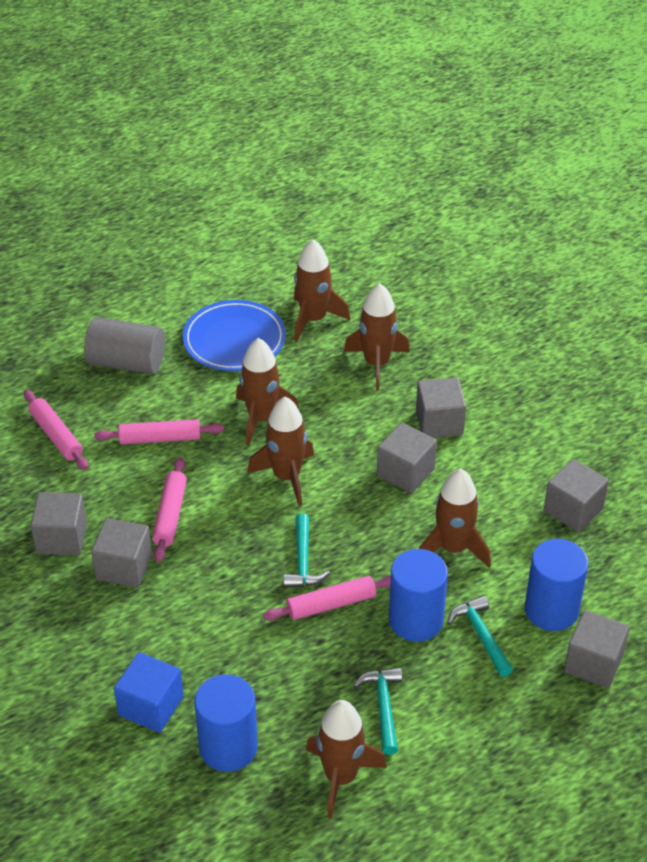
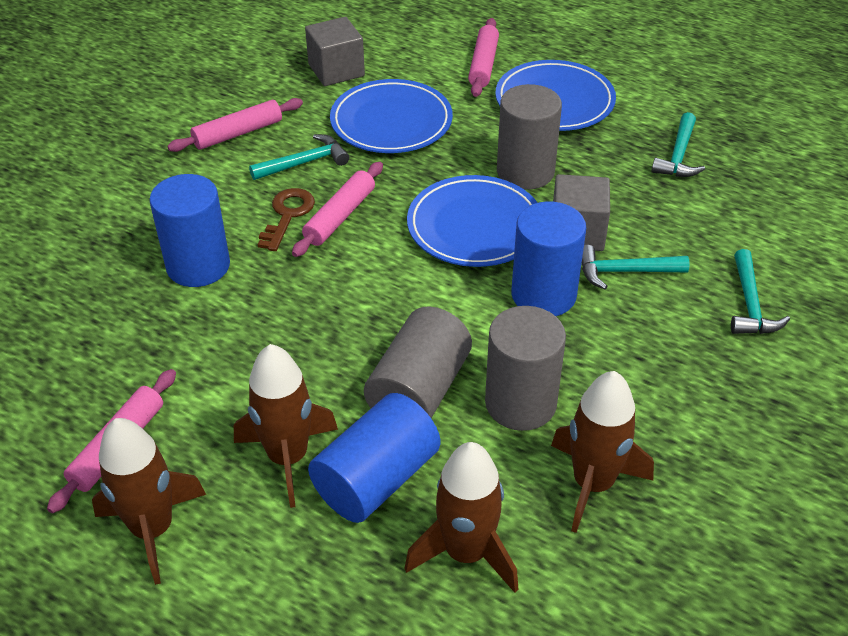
blue cube: 1 -> 0
blue plate: 1 -> 3
brown key: 0 -> 1
brown rocket: 6 -> 4
grey cube: 6 -> 2
grey cylinder: 1 -> 3
turquoise hammer: 3 -> 4

